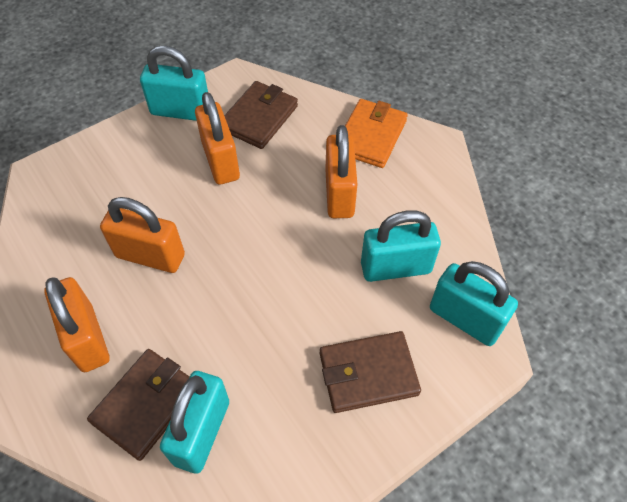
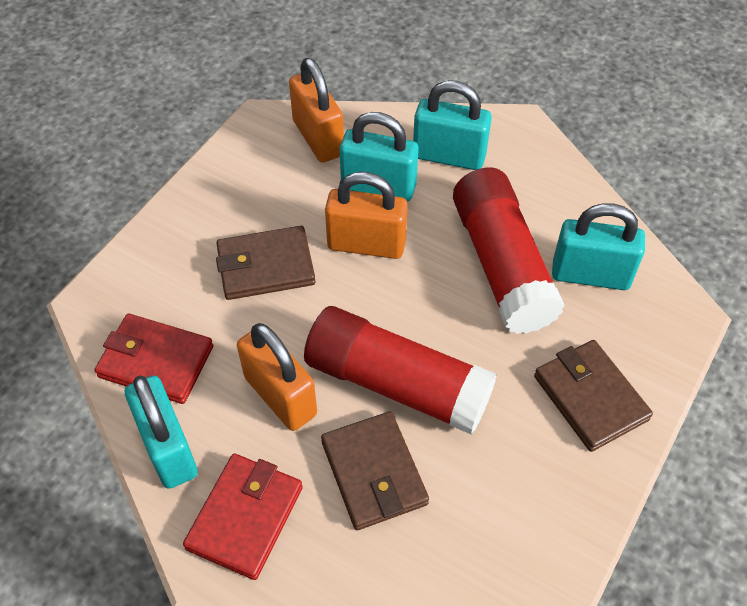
orange padlock: 4 -> 3
orange wallet: 1 -> 0
red glue stick: 0 -> 2
red wallet: 0 -> 2

